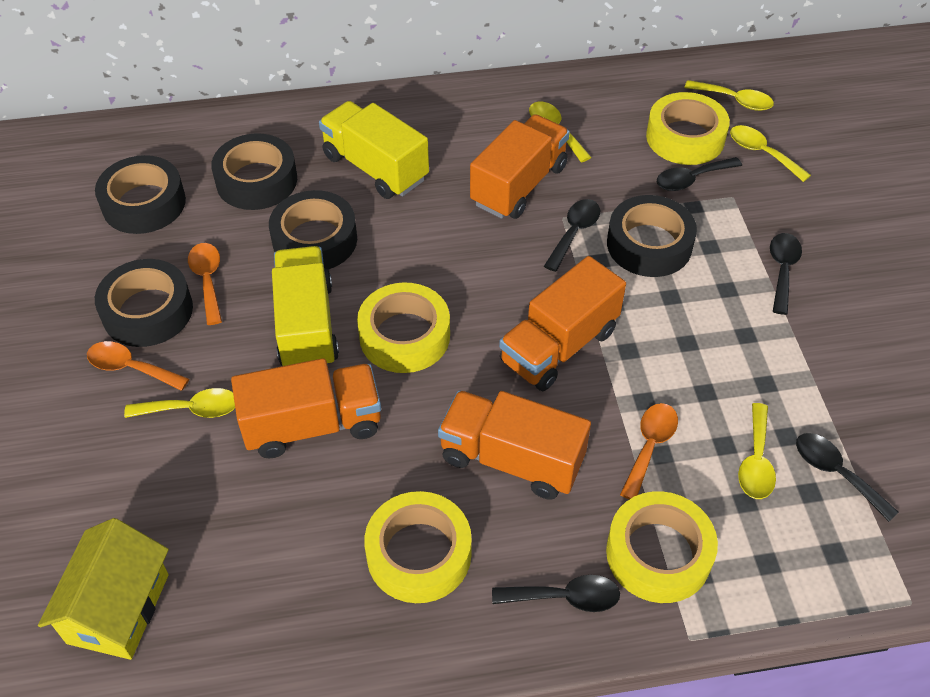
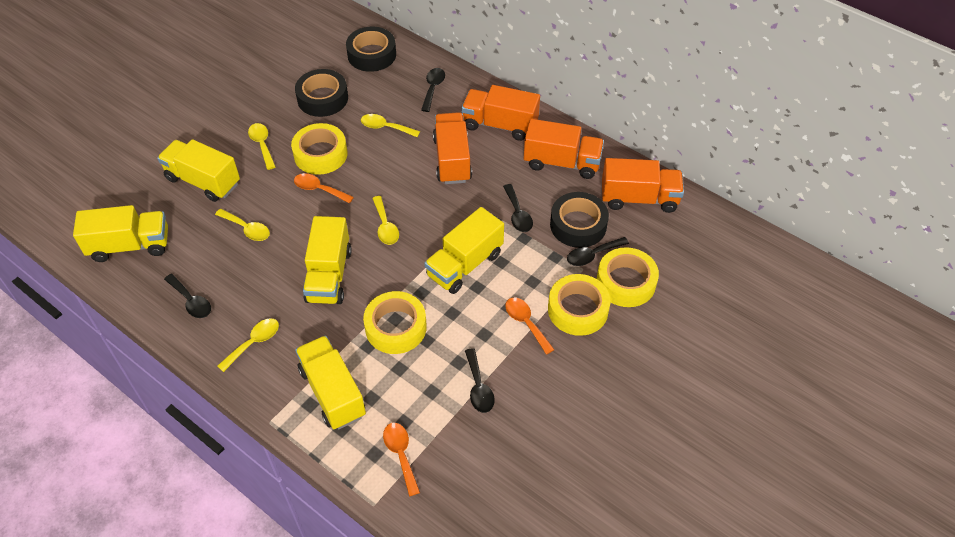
black tape: 5 -> 3
yellow house: 1 -> 0
yellow truck: 2 -> 5

